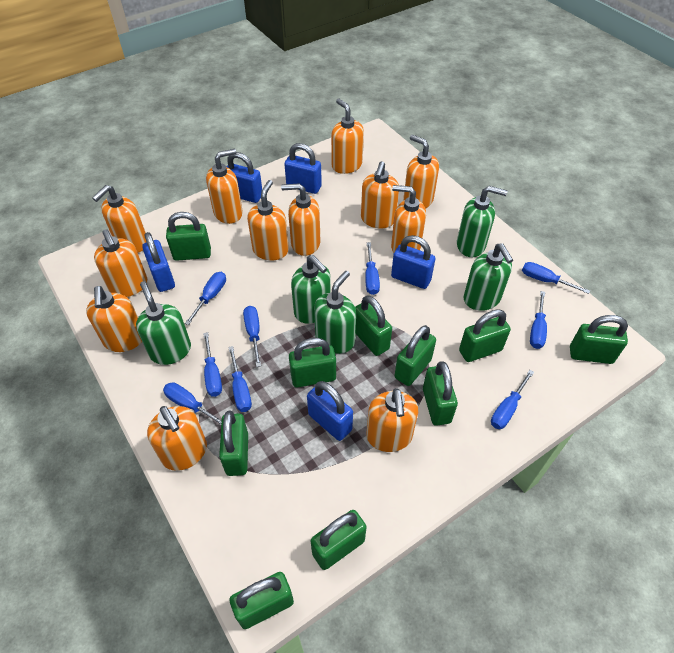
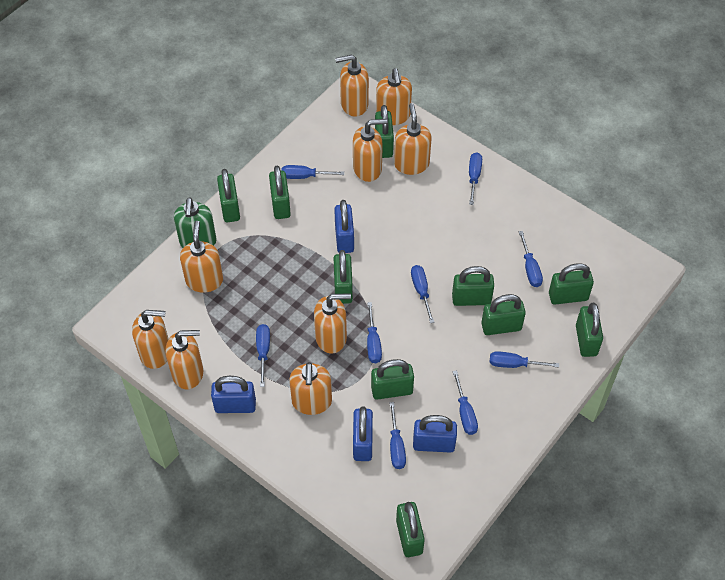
blue padlock: 5 -> 4
green soap dispenser: 5 -> 1
orange soap dispenser: 12 -> 9

